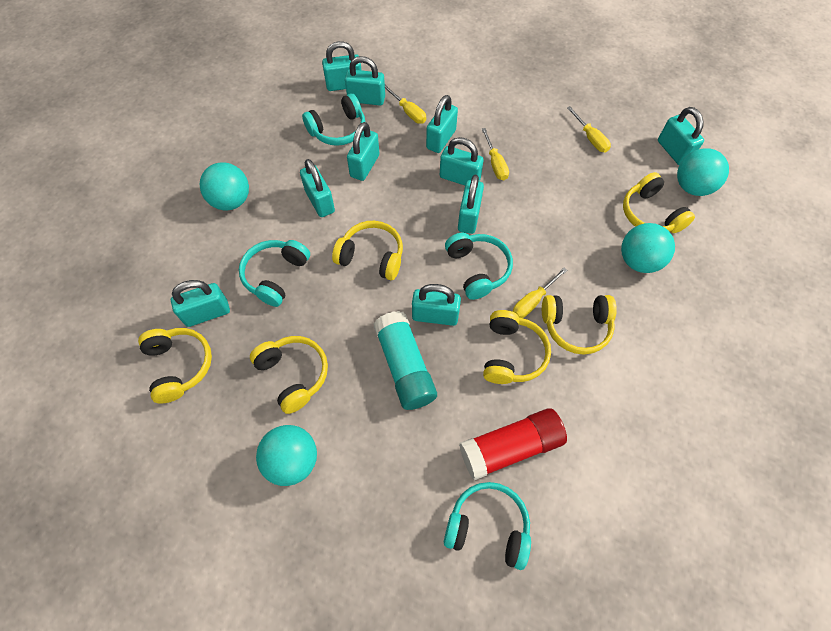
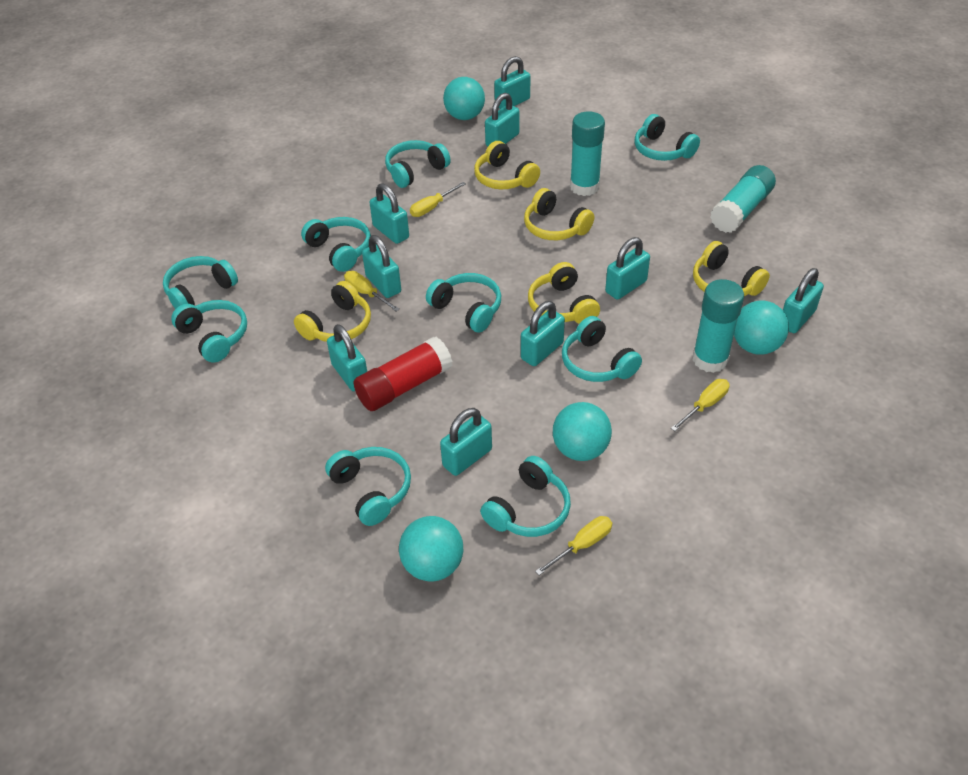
turquoise glue stick: 1 -> 3
turquoise headphones: 4 -> 9
turquoise padlock: 10 -> 9
yellow headphones: 6 -> 5

